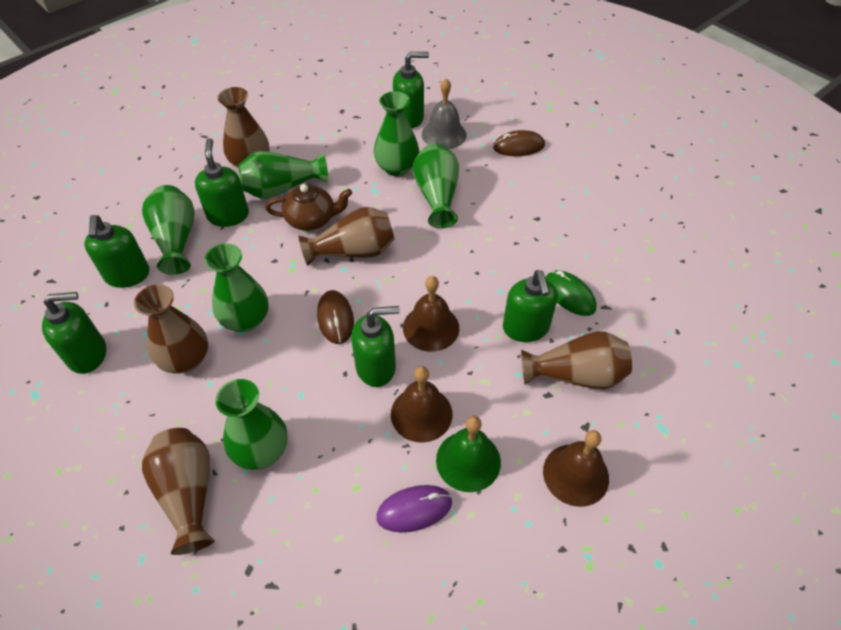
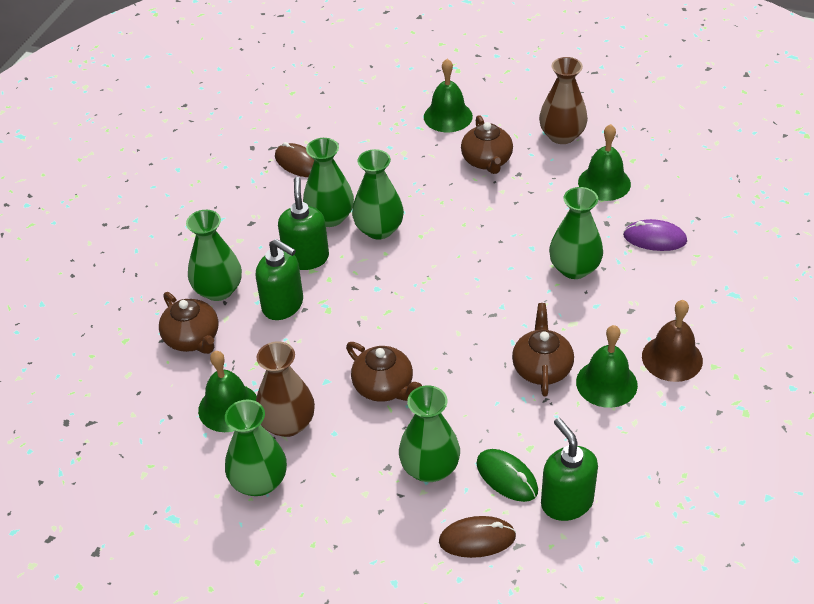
brown bell: 3 -> 1
brown teapot: 1 -> 4
brown vase: 5 -> 2
green bell: 1 -> 4
green soap dispenser: 6 -> 3
grey bell: 1 -> 0

